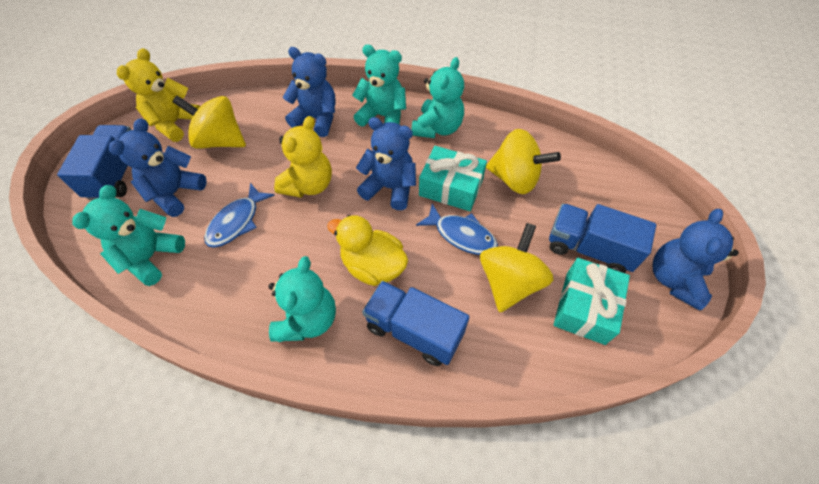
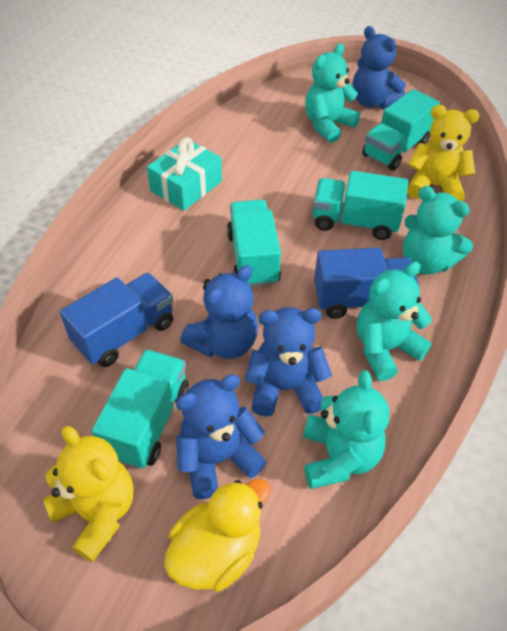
blue fish: 2 -> 0
blue truck: 3 -> 2
turquoise gift: 2 -> 1
turquoise truck: 0 -> 4
yellow spinning top: 3 -> 0

